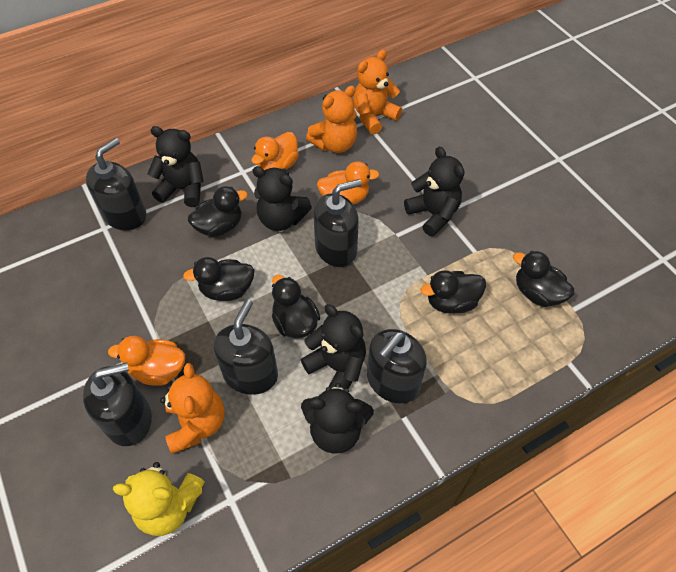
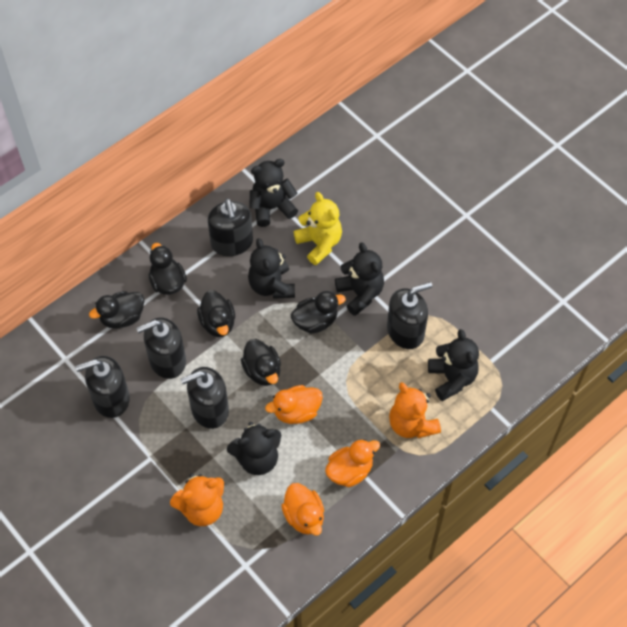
orange teddy bear: 3 -> 2

